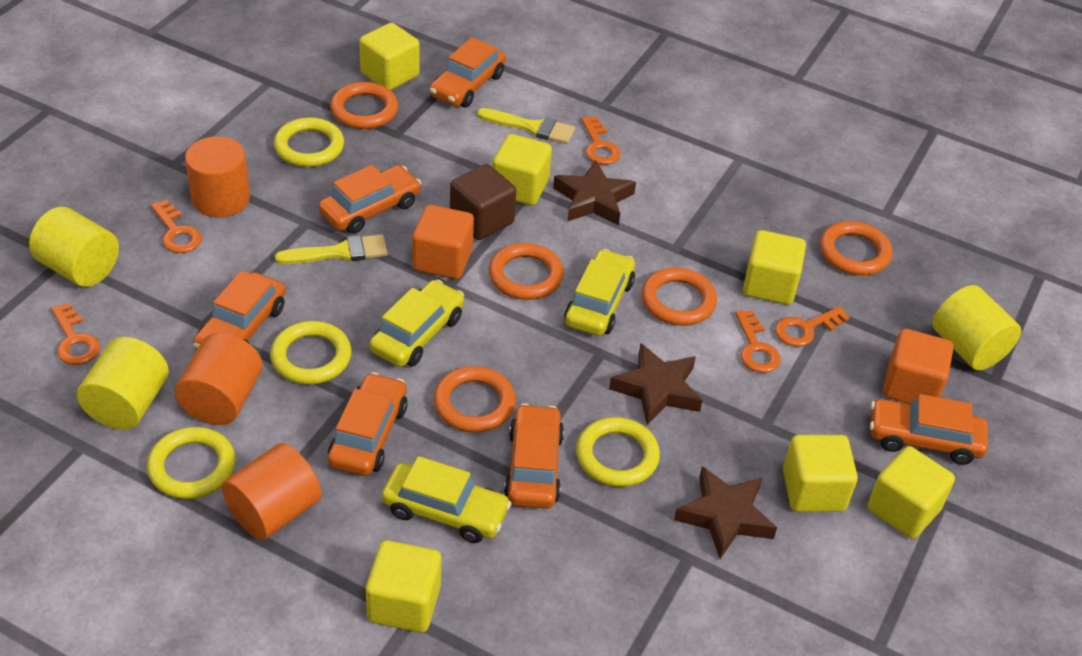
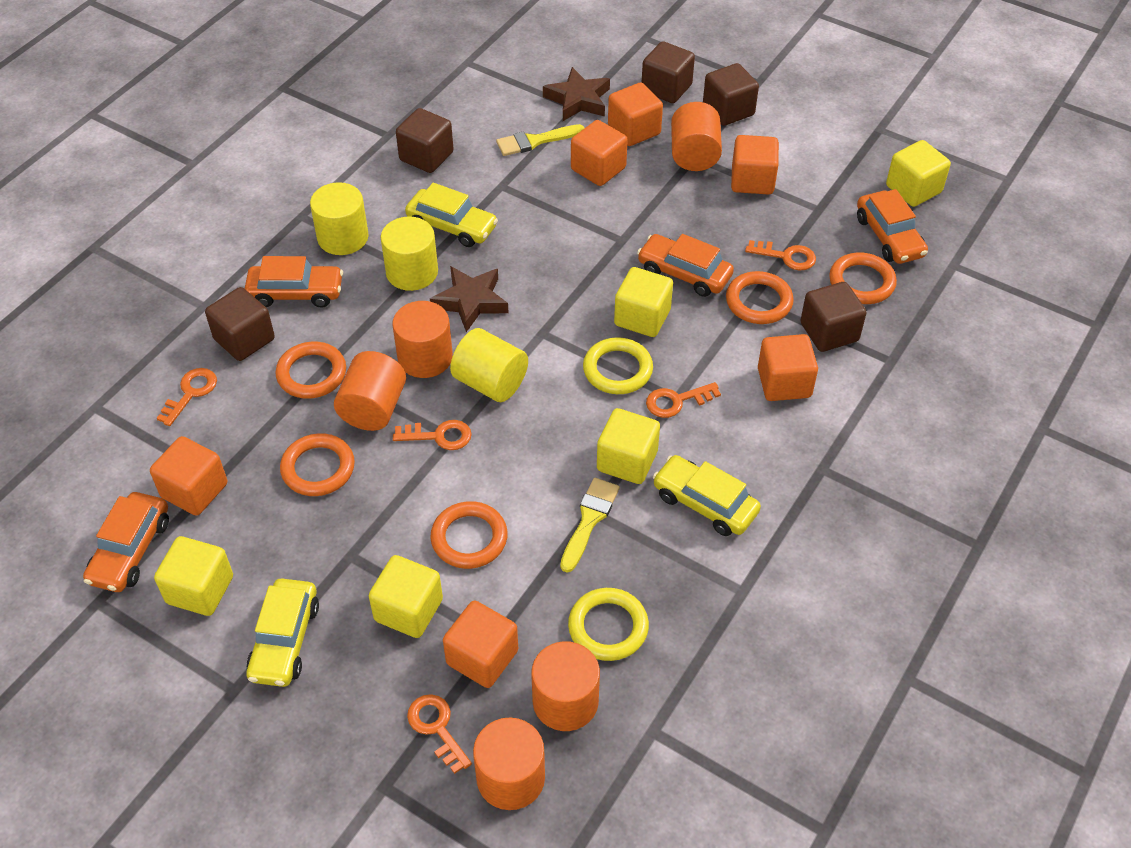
brown cube: 1 -> 5
brown star: 3 -> 2
orange car: 6 -> 4
orange cube: 2 -> 6
orange cylinder: 3 -> 5
yellow cube: 6 -> 5
yellow ring: 4 -> 2

